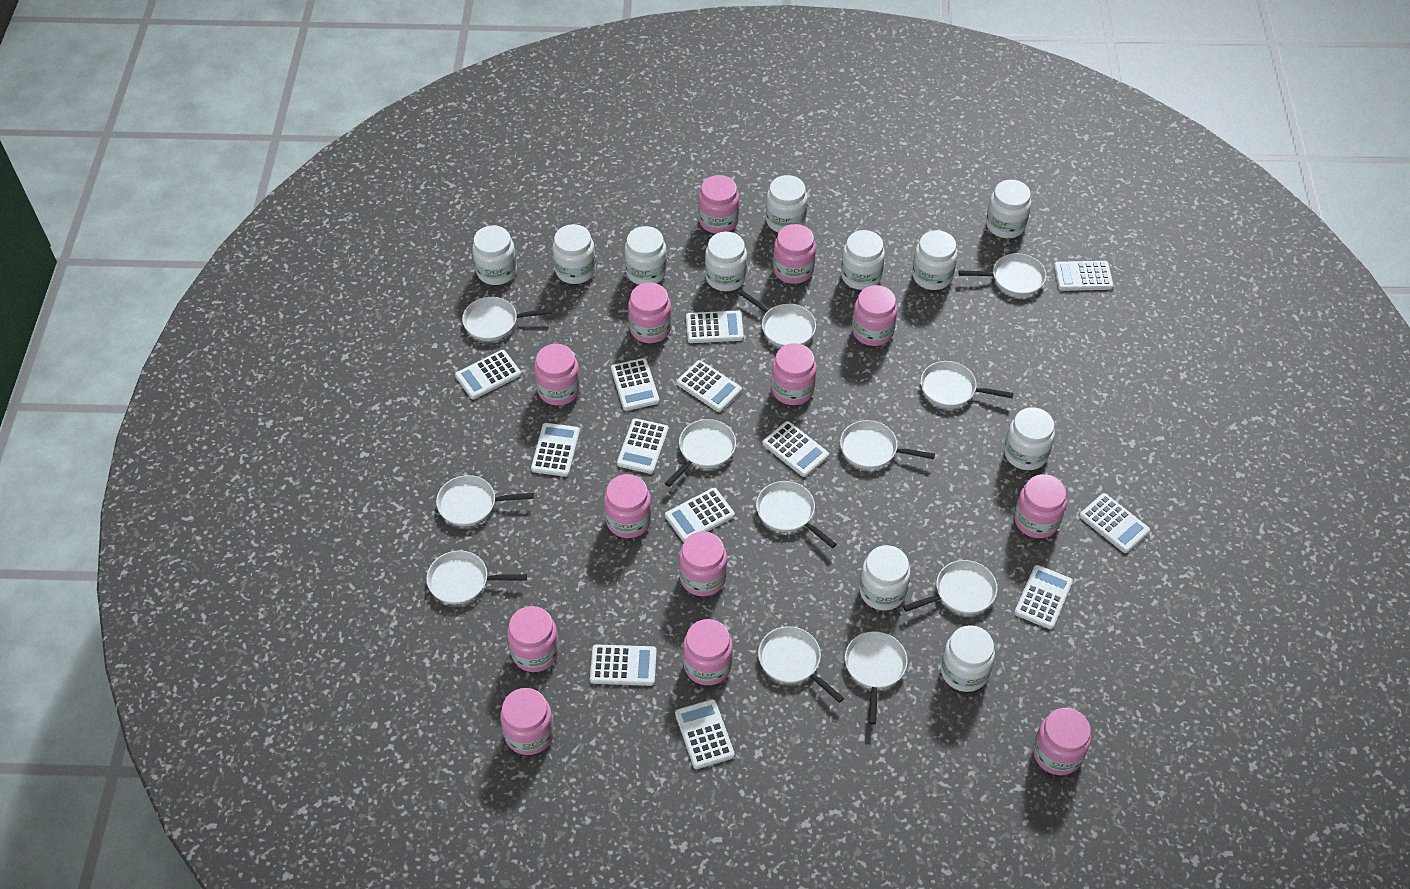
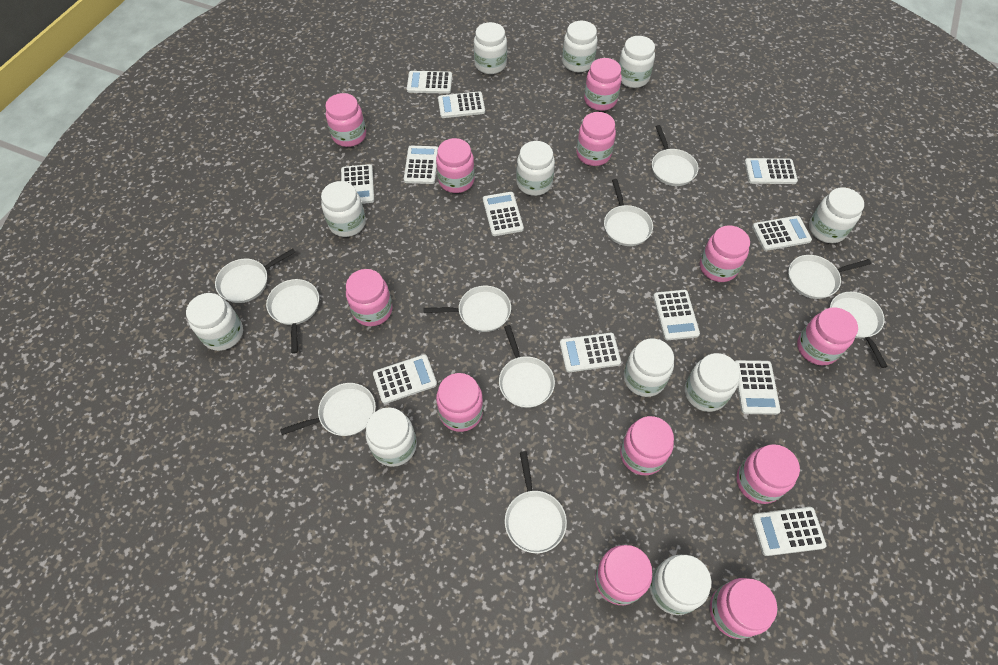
pink jar: 13 -> 12
white calculator: 13 -> 12
white pan: 12 -> 10

